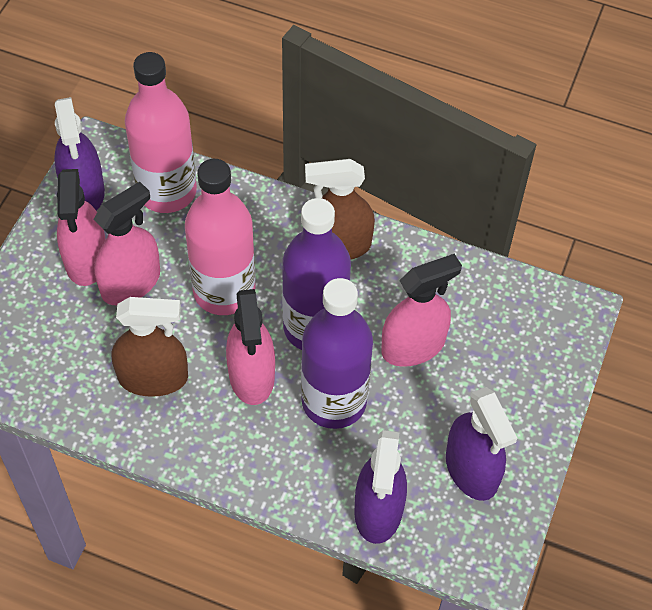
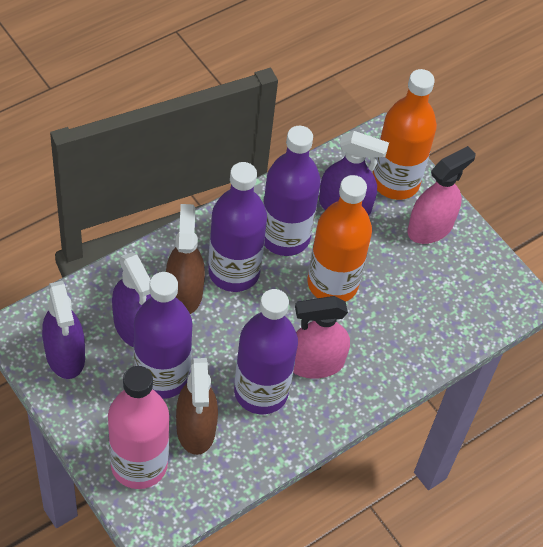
orange bottle: 0 -> 2
pink bottle: 2 -> 1
pink spray bottle: 4 -> 2
purple bottle: 2 -> 4

